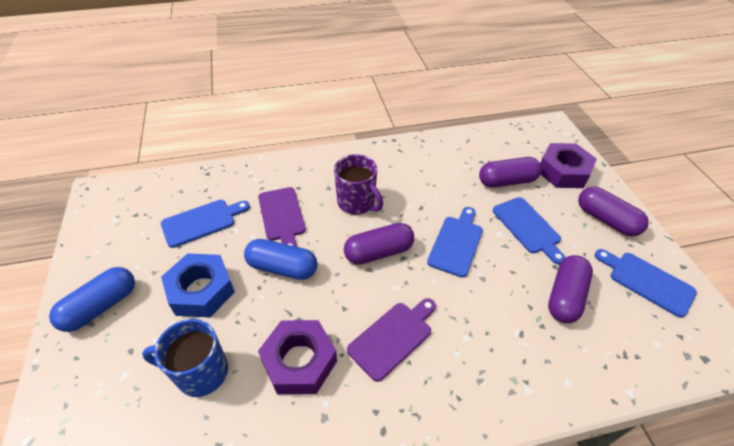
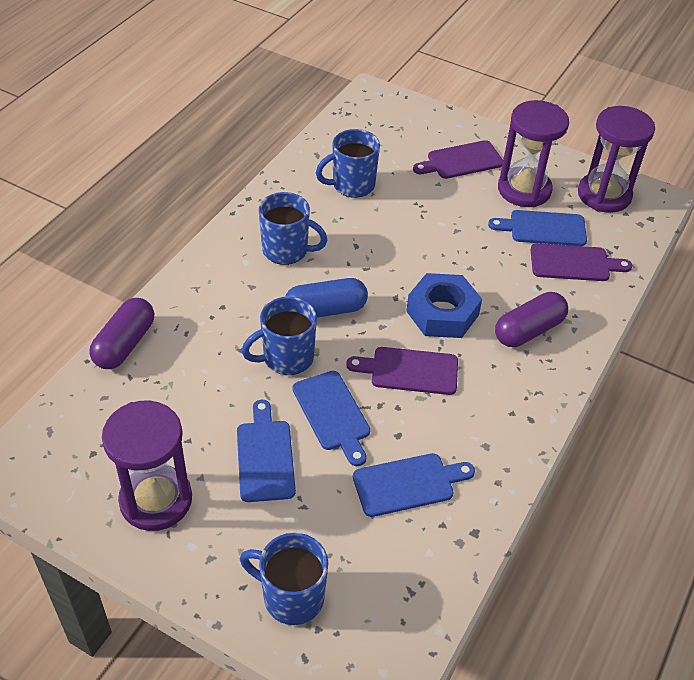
blue capsule: 2 -> 1
blue mug: 1 -> 4
purple capsule: 4 -> 2
purple cutting board: 2 -> 3
purple hourglass: 0 -> 3
purple mug: 1 -> 0
purple nut: 2 -> 0

